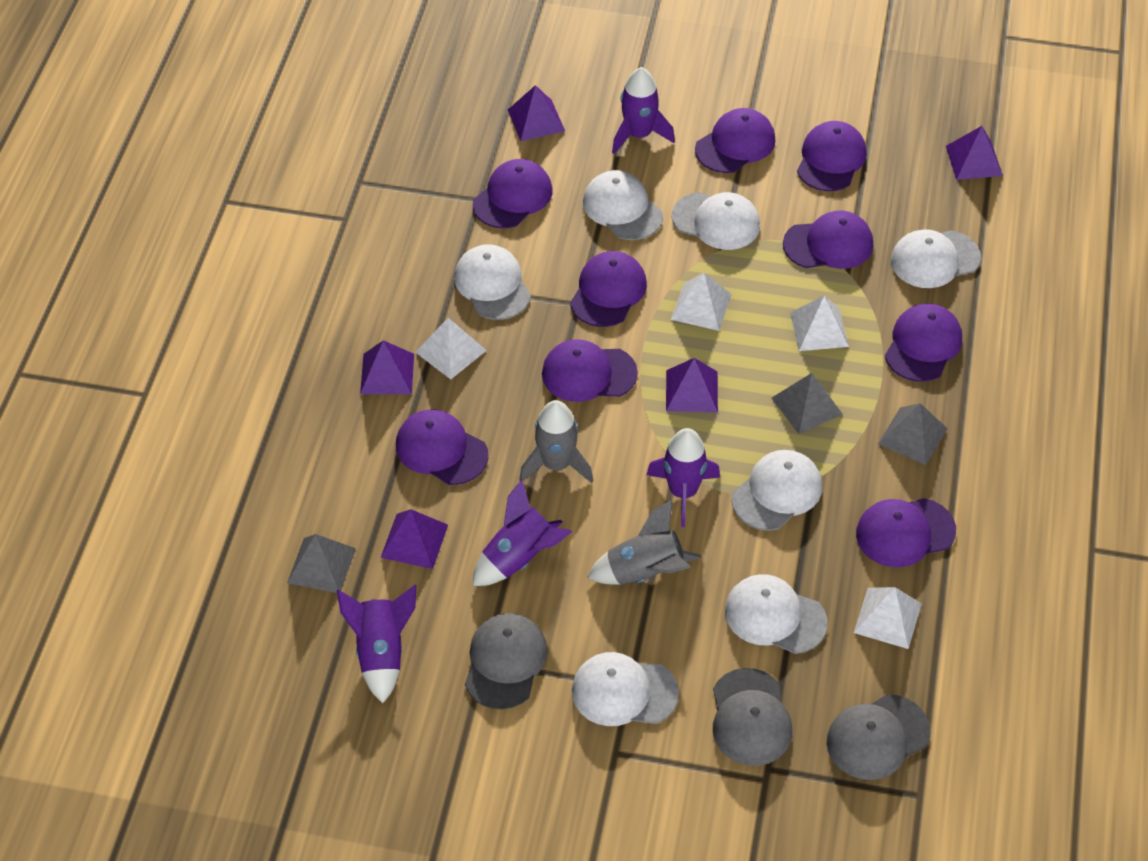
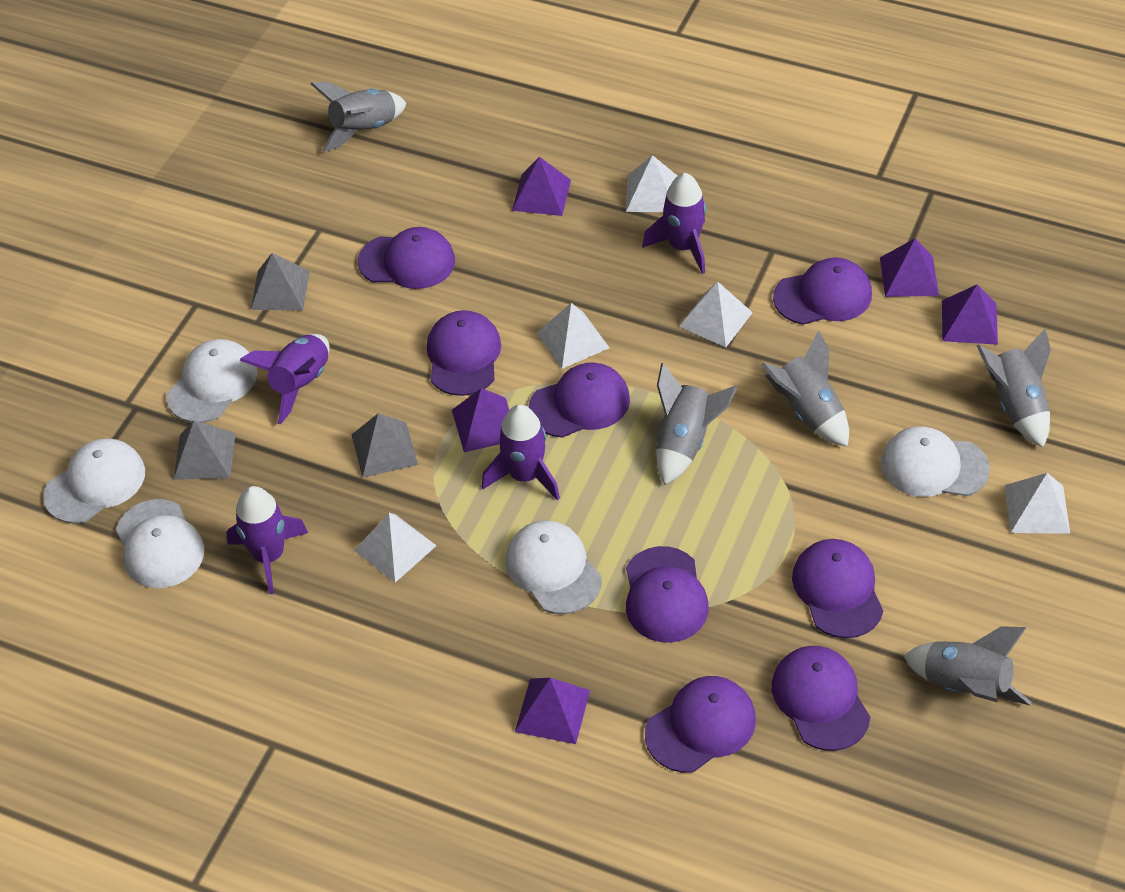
grey cap: 3 -> 0
grey rocket: 2 -> 5
purple cap: 9 -> 8
white cap: 7 -> 5
white pyramid: 4 -> 5

